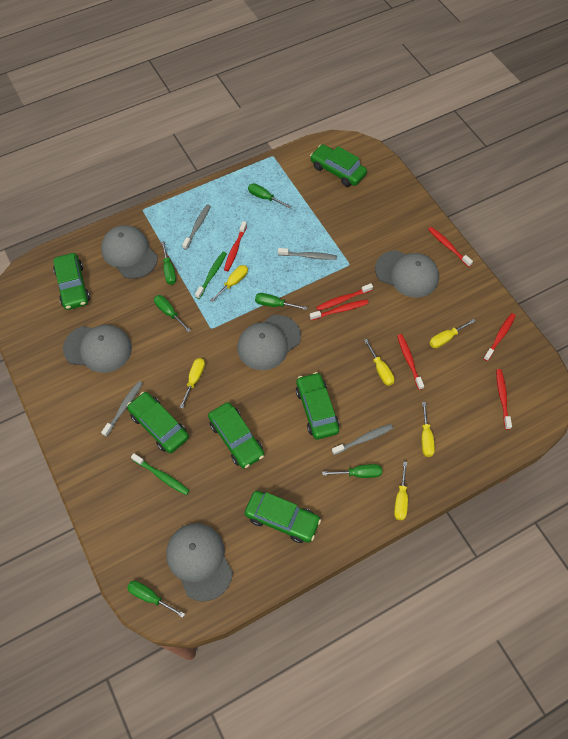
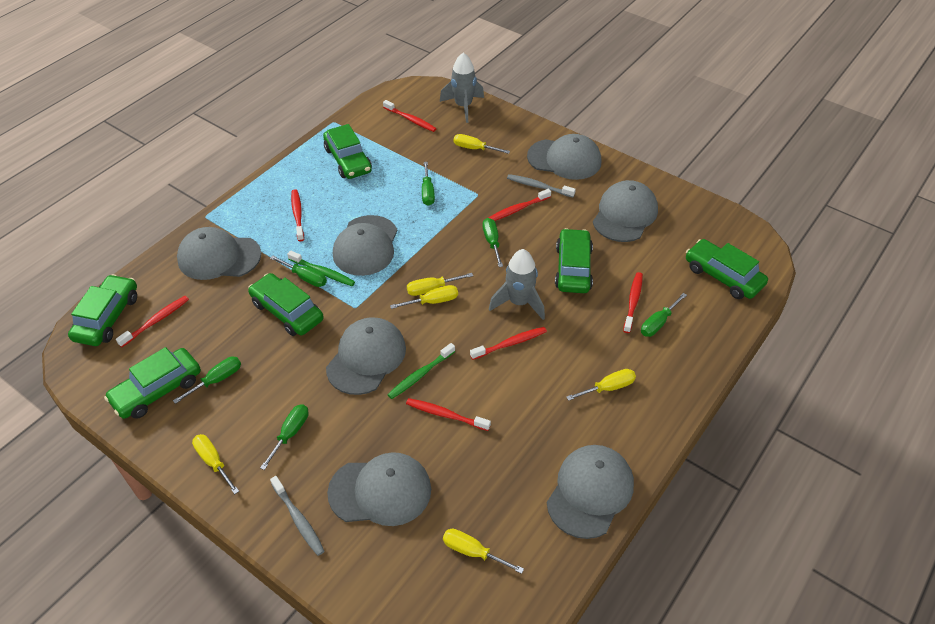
grey cap: 5 -> 7
grey rocket: 0 -> 2
grey toothbrush: 4 -> 2

